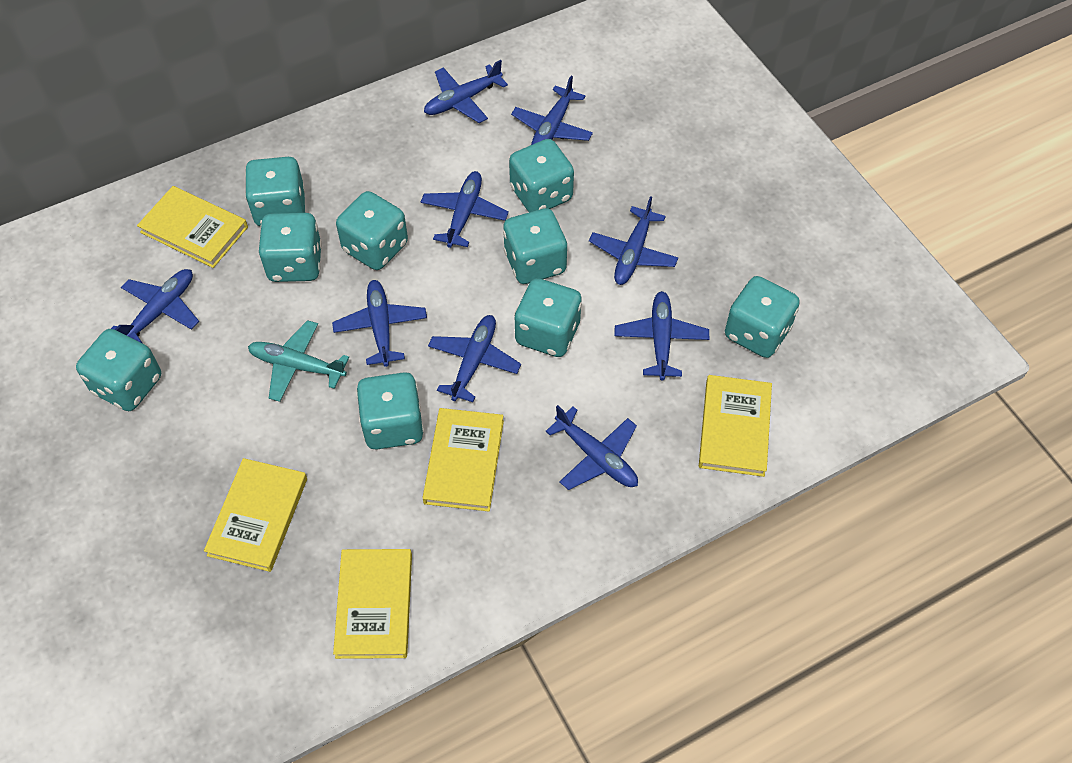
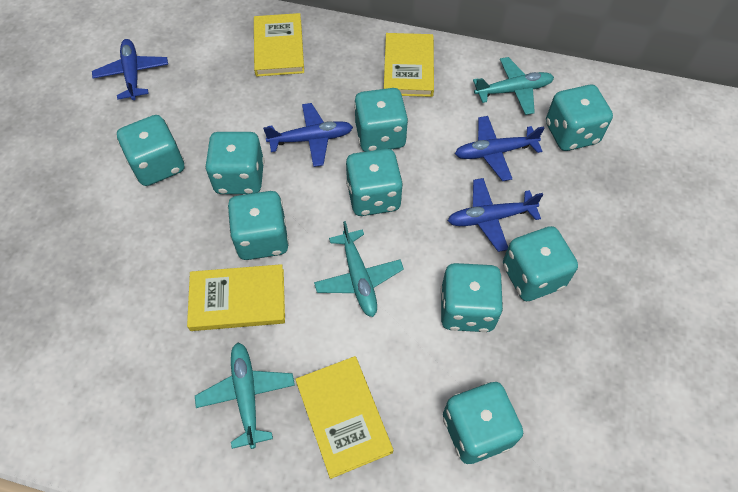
blue plane: 9 -> 4
turquoise plane: 1 -> 3
yellow book: 5 -> 4

